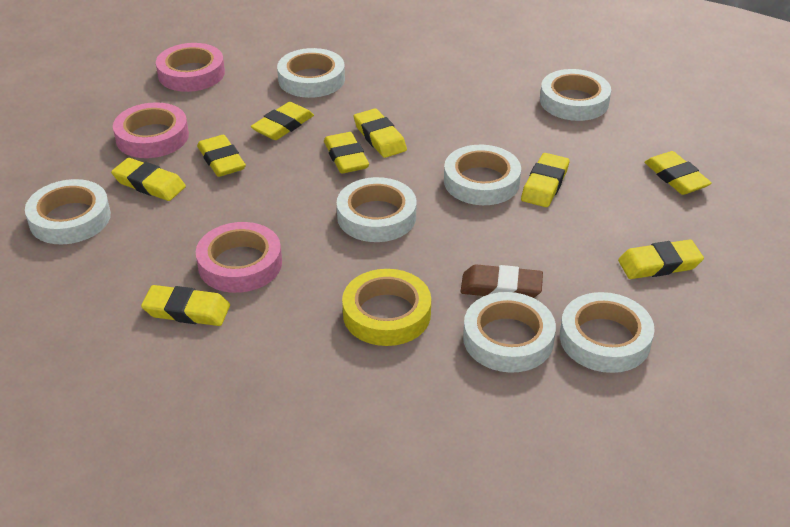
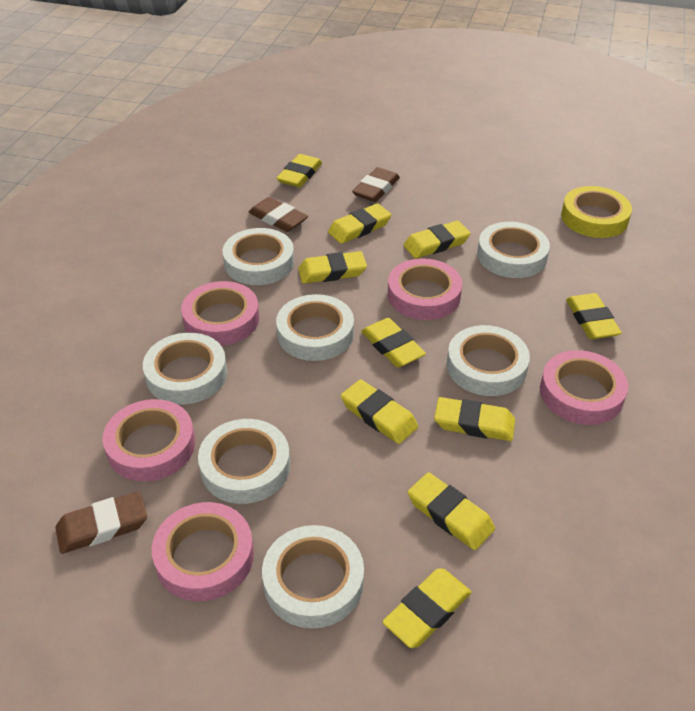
brown eraser: 1 -> 3
pink tape: 3 -> 5
yellow eraser: 9 -> 10

